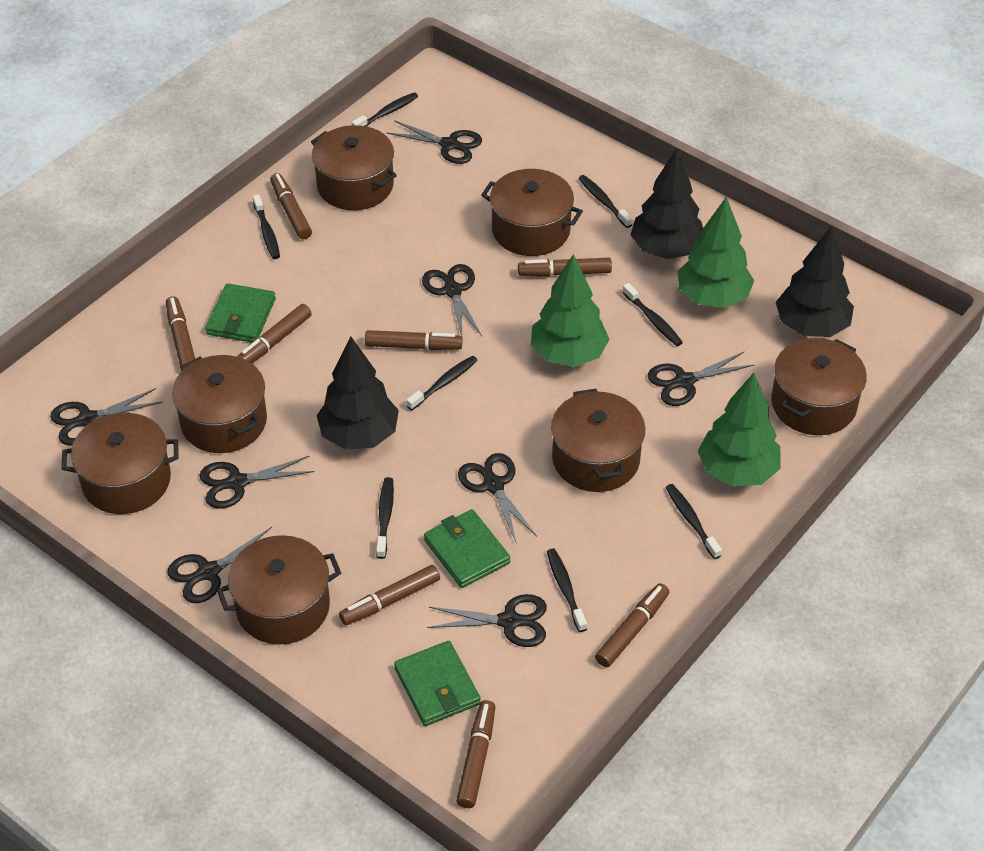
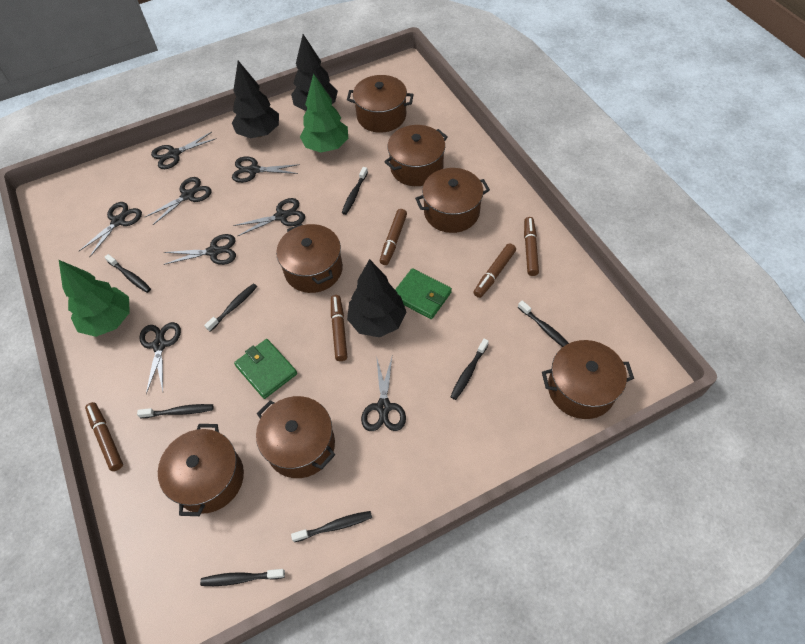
brown marker: 8 -> 5
green tree: 3 -> 2
green wallet: 3 -> 2

